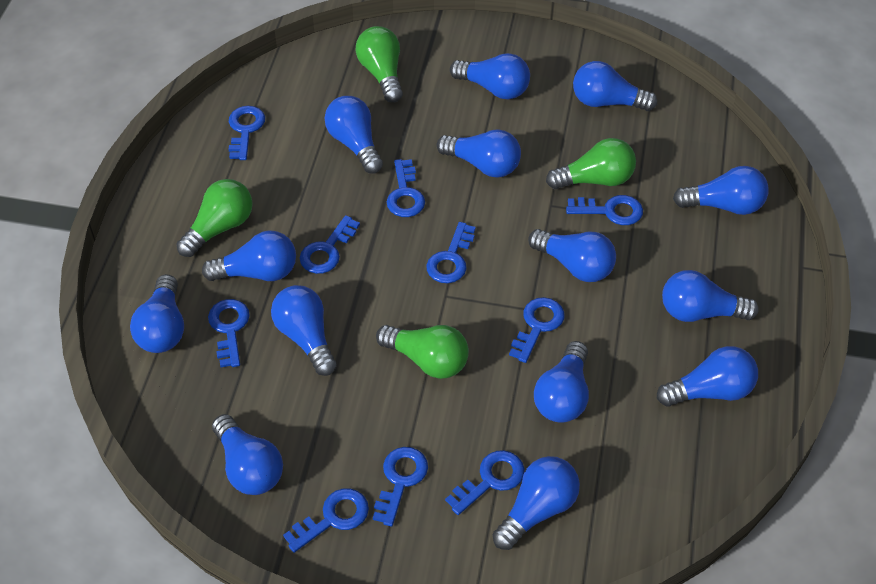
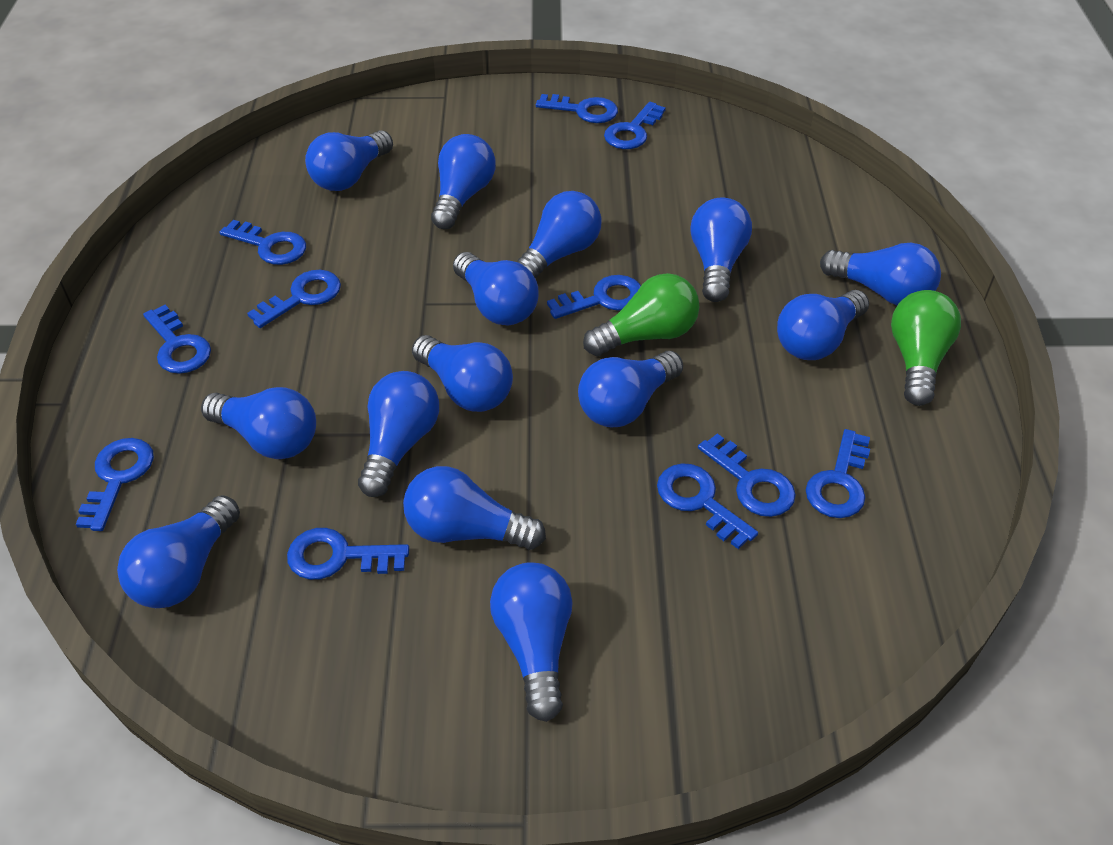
blue key: 10 -> 11
green light bulb: 4 -> 2

